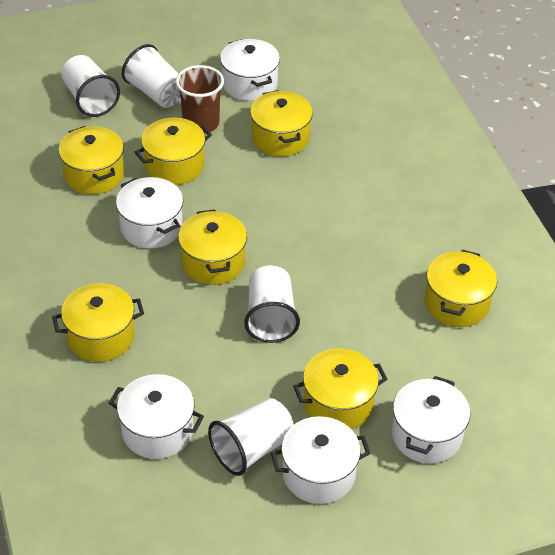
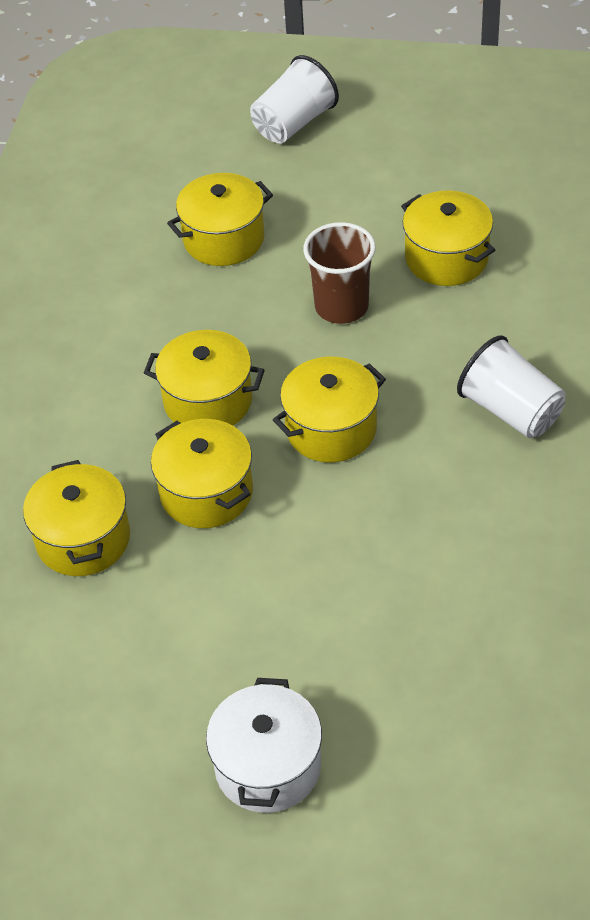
white cup: 4 -> 2
white pot: 5 -> 1
yellow pot: 7 -> 6

